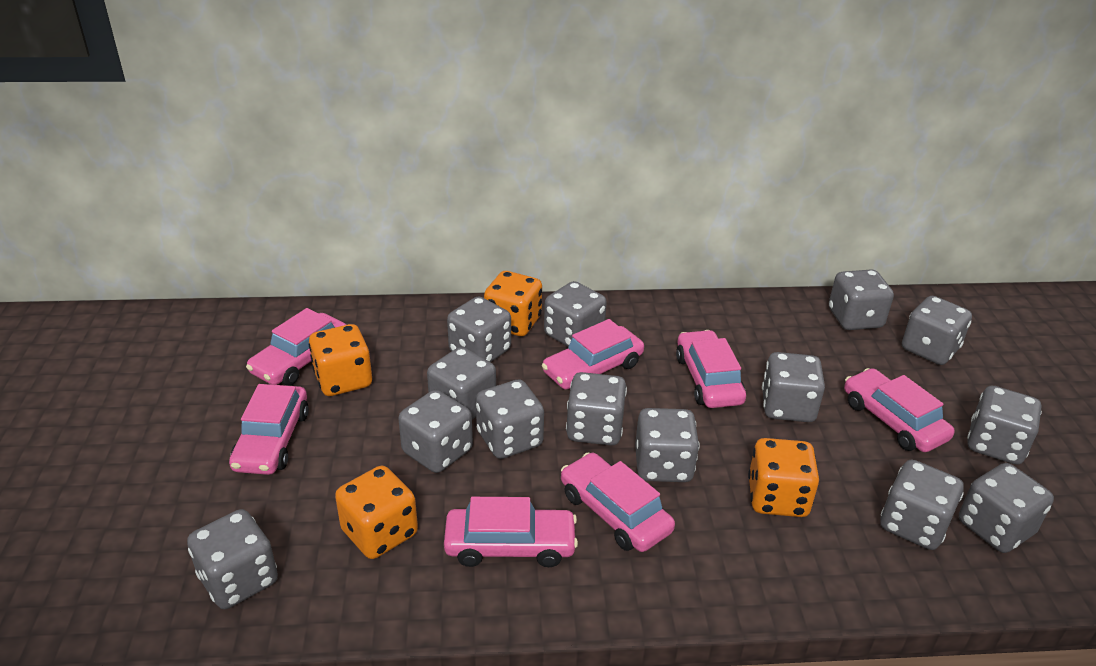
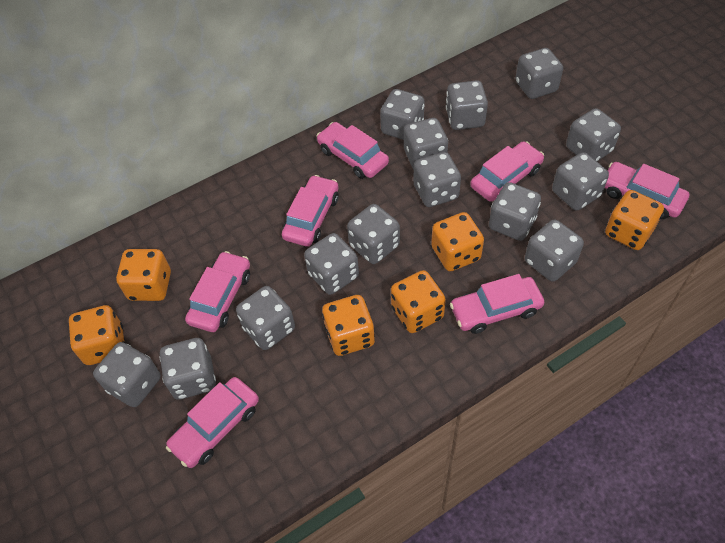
orange dice: 4 -> 6

